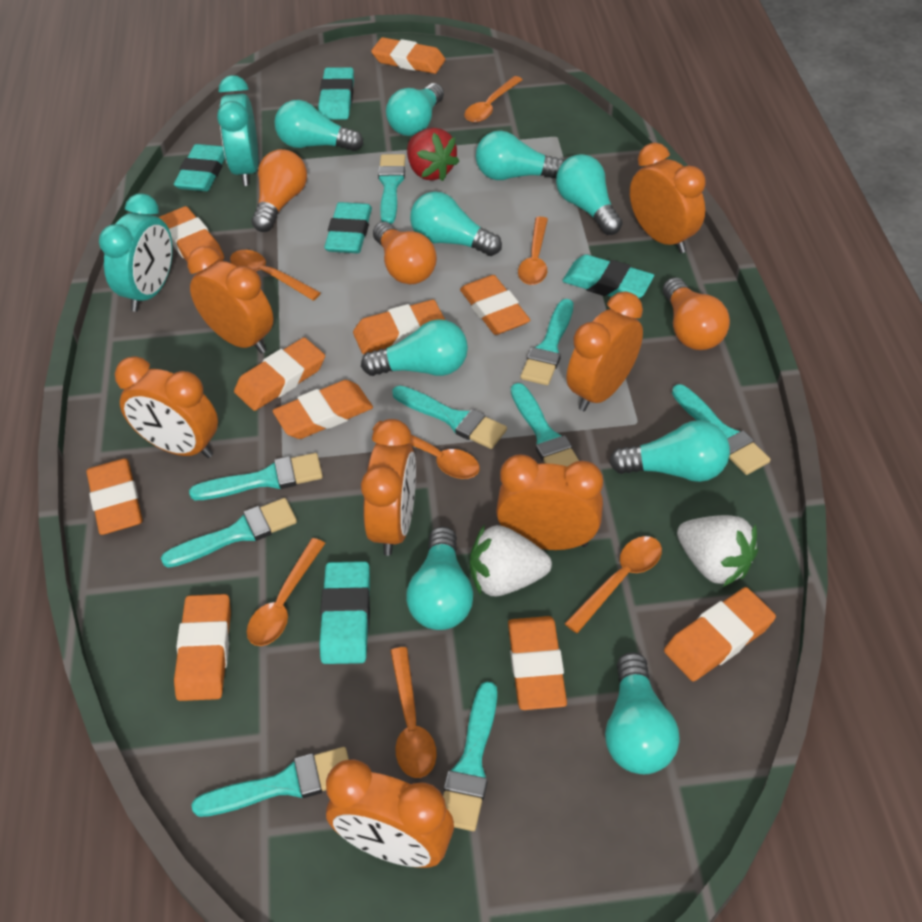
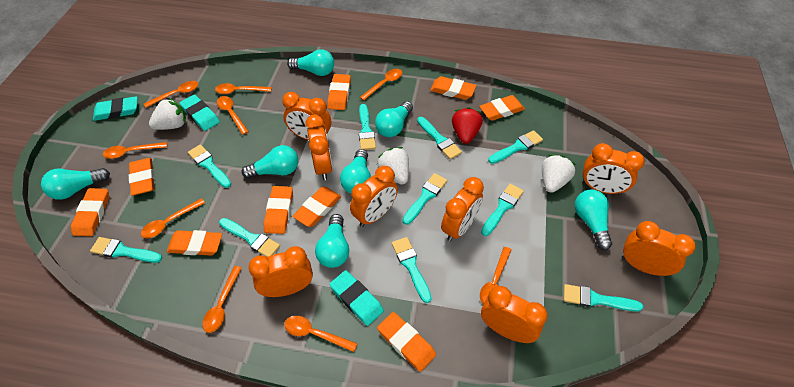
orange clock: 7 -> 8
orange eraser: 10 -> 9
orange light bulb: 3 -> 0
orange spoon: 7 -> 9
turquoise brush: 9 -> 10
turquoise clock: 2 -> 0
turquoise eraser: 5 -> 3
turquoise light bulb: 9 -> 7
white strawberry: 2 -> 3

